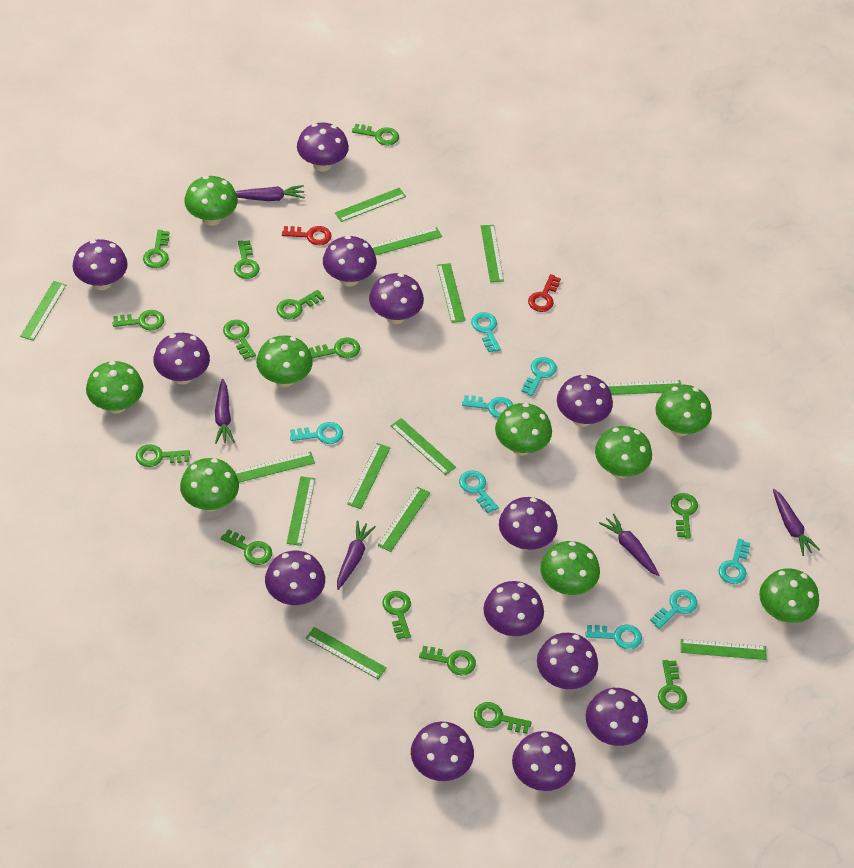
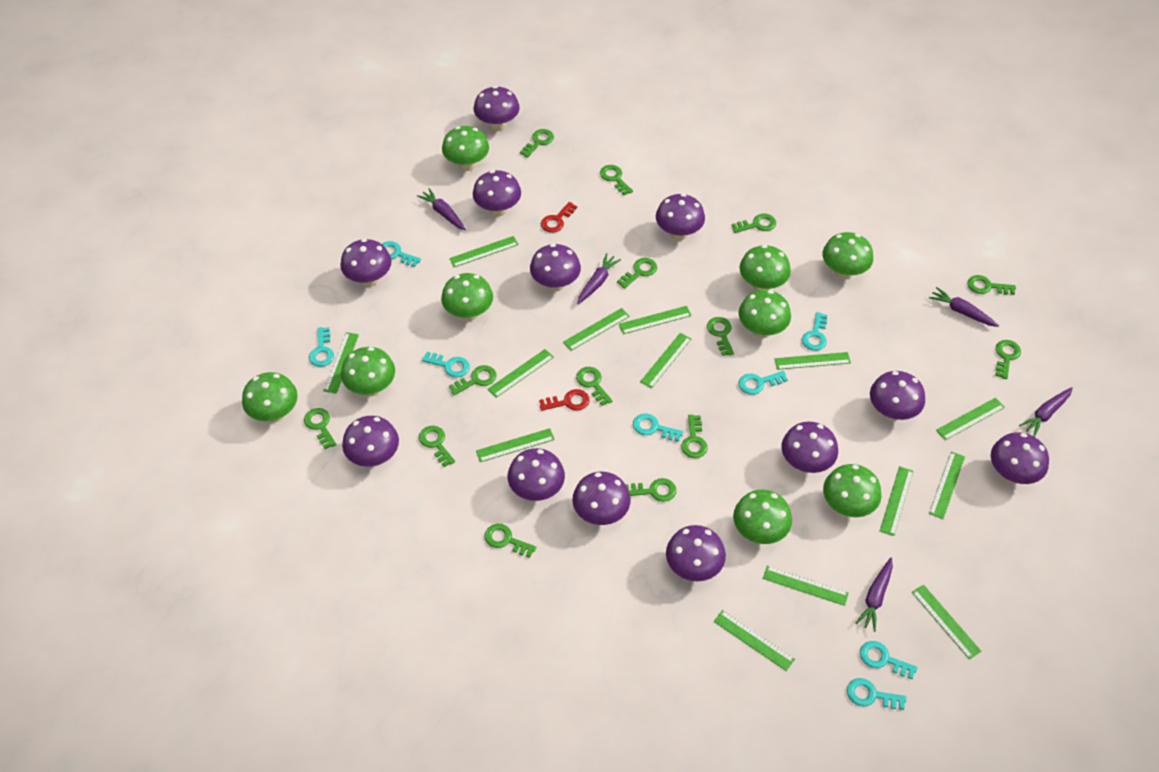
green ruler: 13 -> 14
purple mushroom: 13 -> 12

